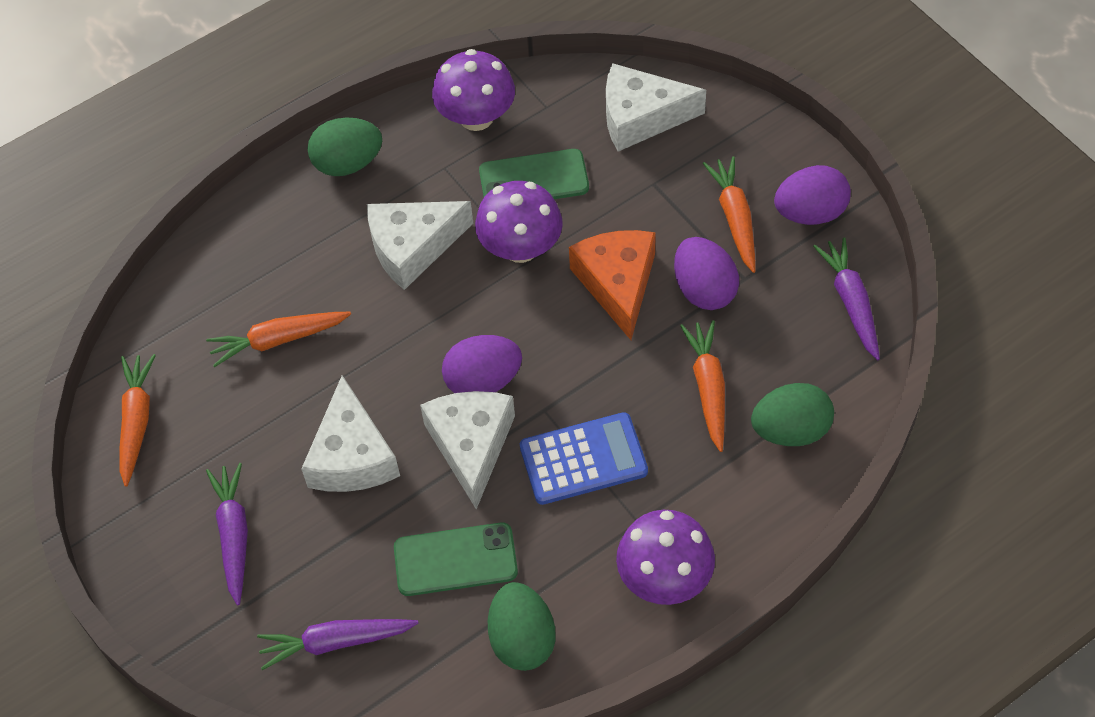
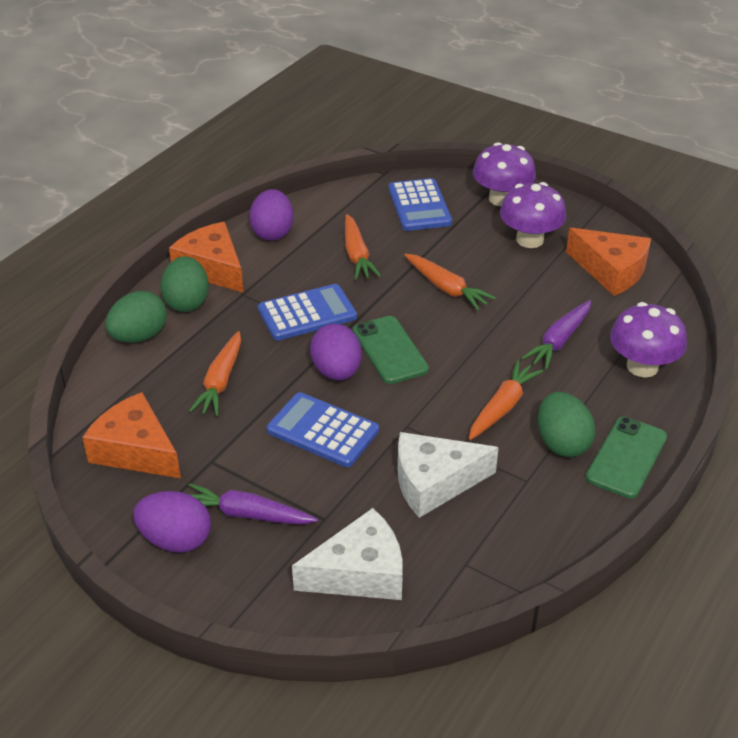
blue calculator: 1 -> 3
orange cheese: 1 -> 3
purple carrot: 3 -> 2
white cheese: 4 -> 2

